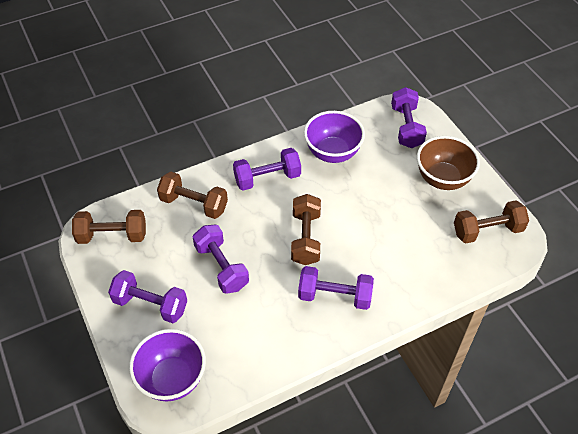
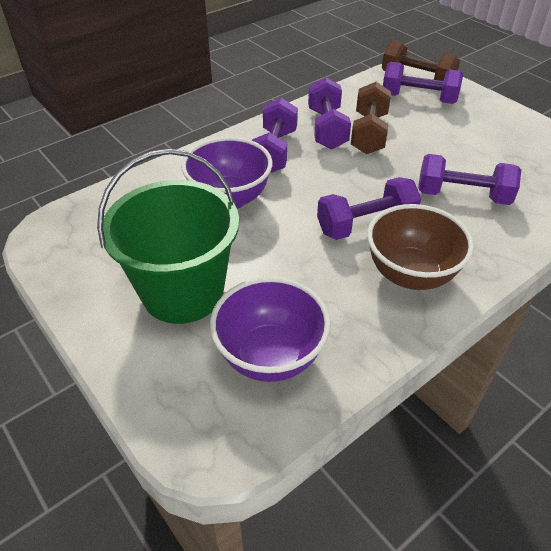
brown dumbbell: 4 -> 2
green bucket: 0 -> 1

